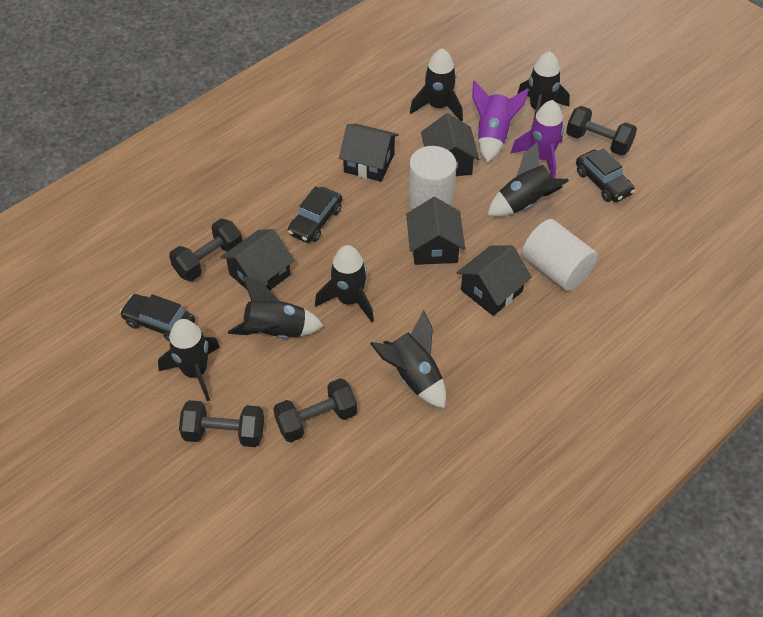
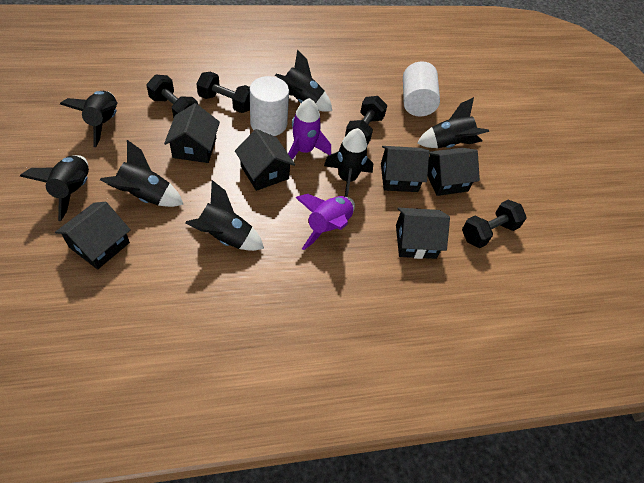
black car: 3 -> 0
black house: 5 -> 6

